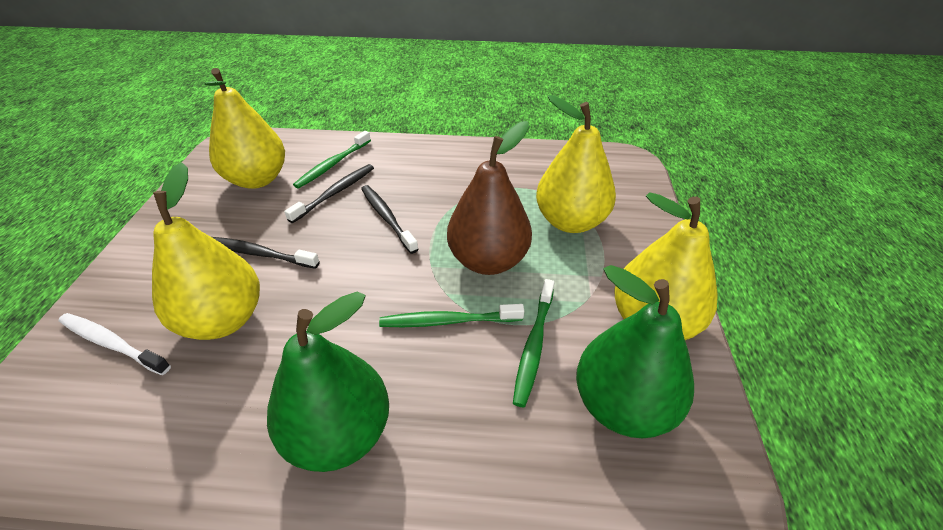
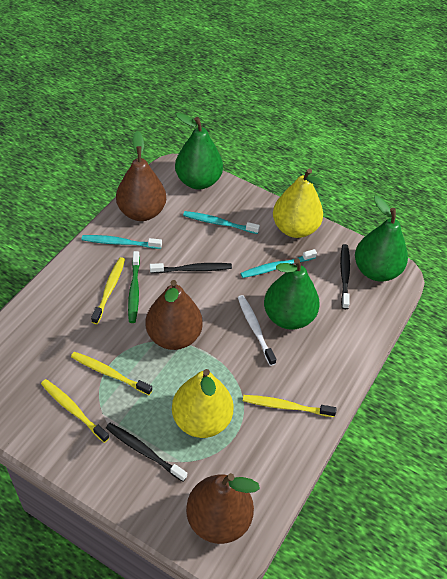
brown pear: 1 -> 3
green pear: 2 -> 3
green toothbrush: 3 -> 1
turquoise toothbrush: 0 -> 3
yellow pear: 4 -> 2
yellow toothbrush: 0 -> 4

